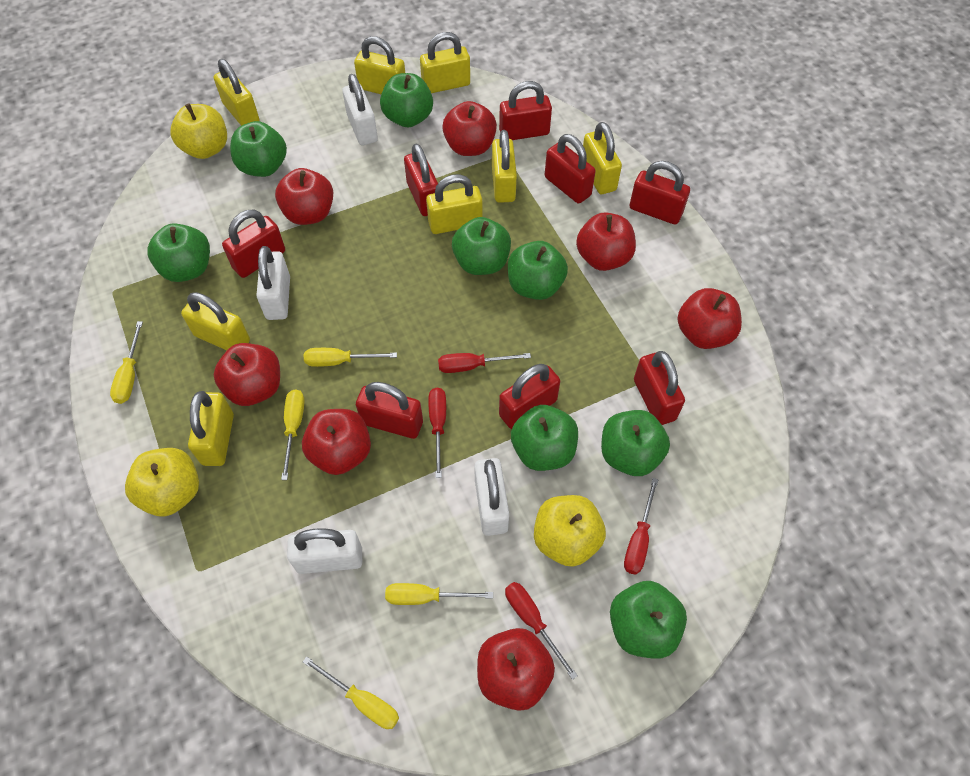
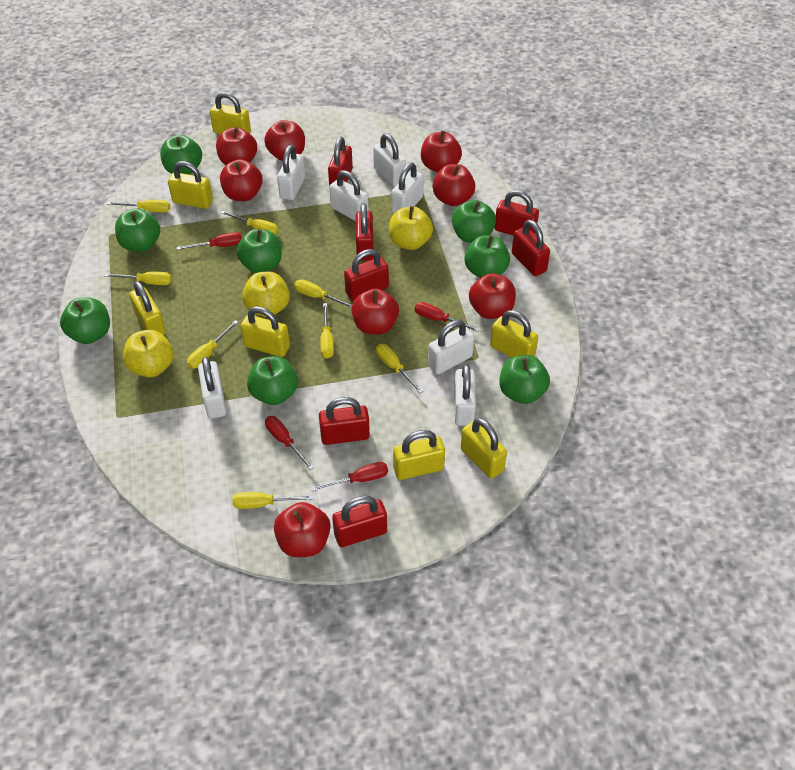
red apple: 7 -> 8
red padlock: 8 -> 7
white padlock: 4 -> 7
yellow padlock: 8 -> 7
yellow screwdriver: 5 -> 8

